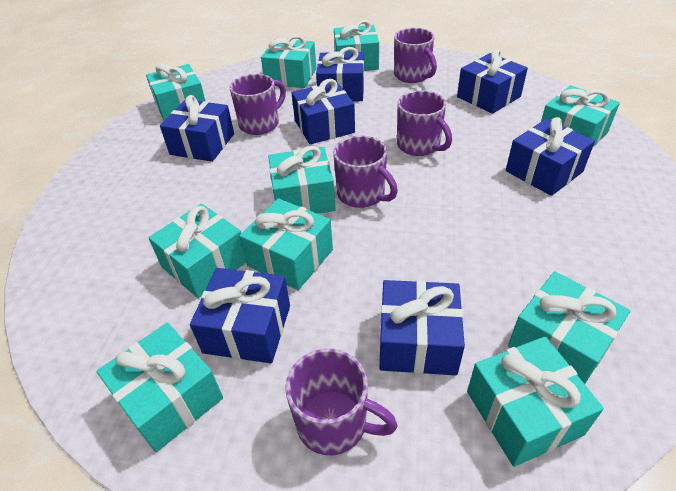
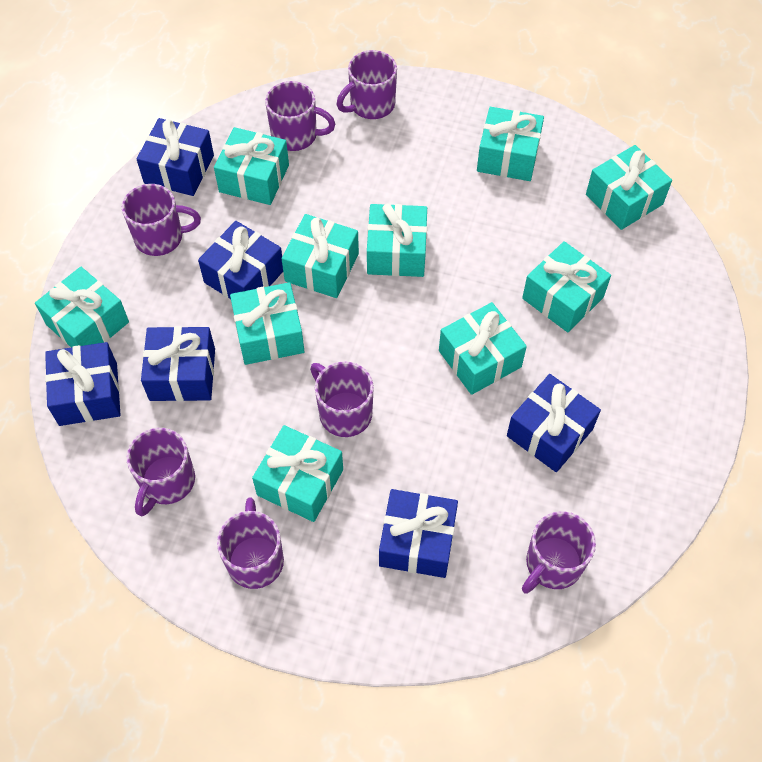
blue gift: 7 -> 6
purple mug: 5 -> 7

